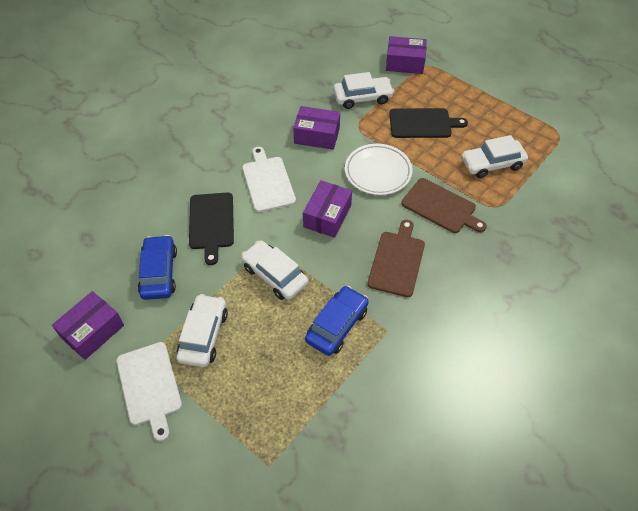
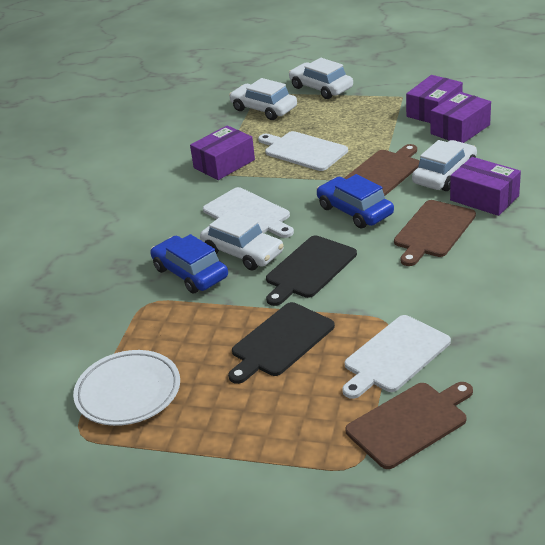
brown cutting board: 2 -> 3
white cutting board: 2 -> 3

